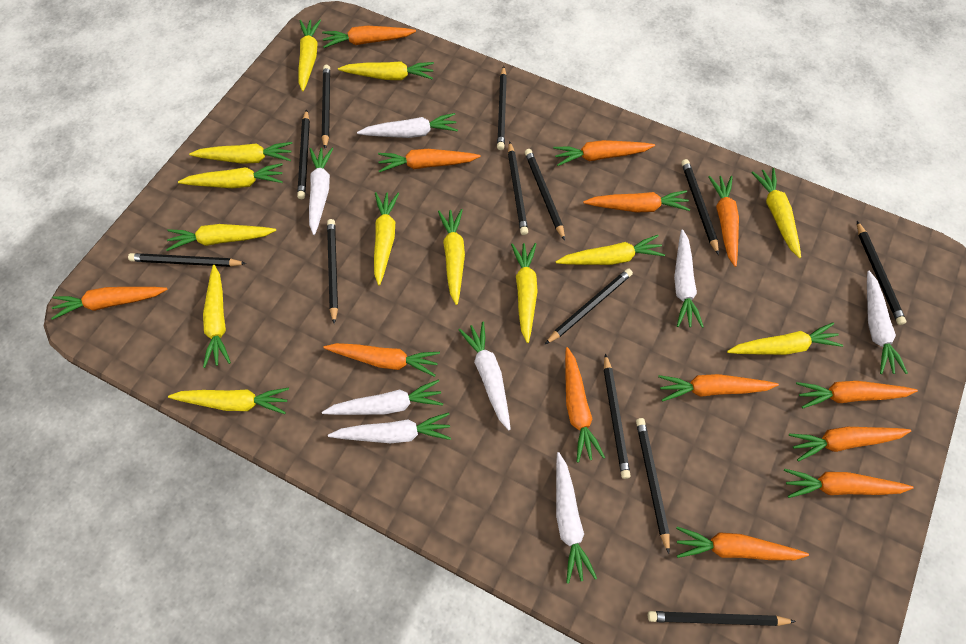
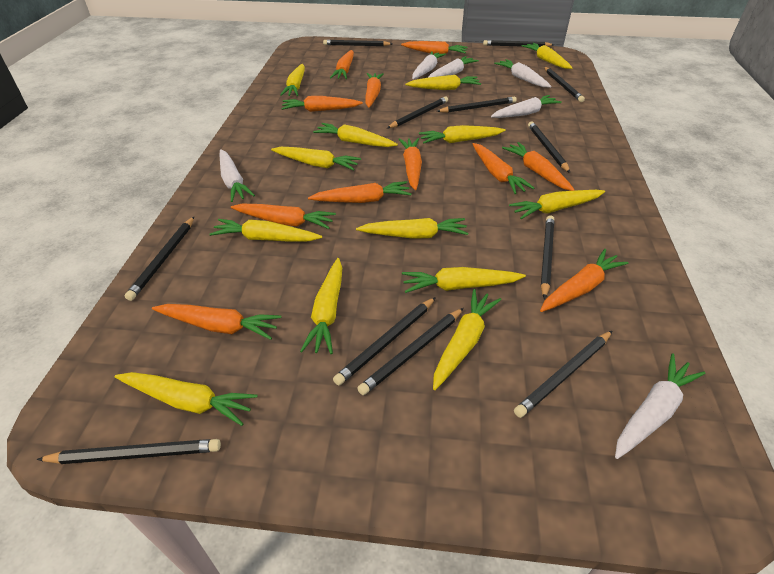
black pencil: 13 -> 12
orange carrot: 13 -> 11
white carrot: 8 -> 6

